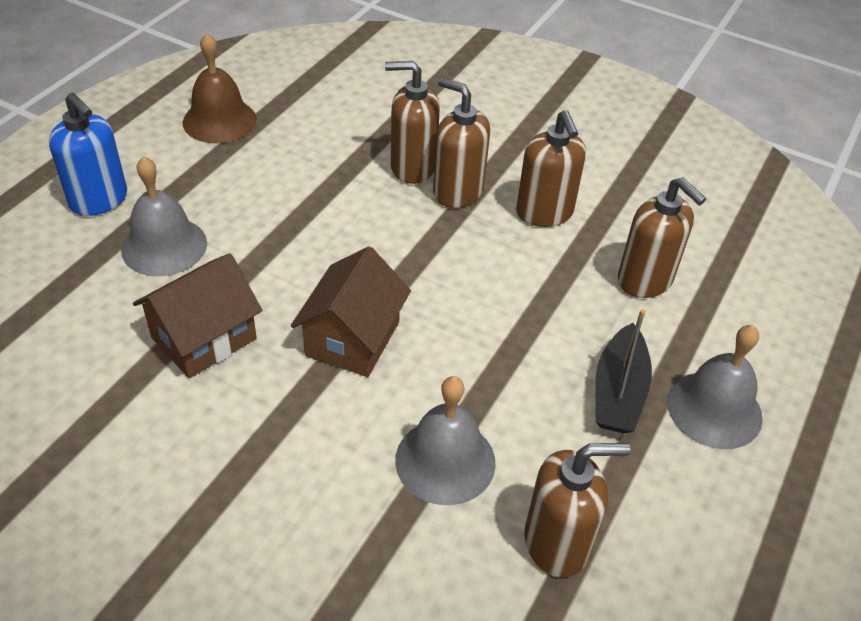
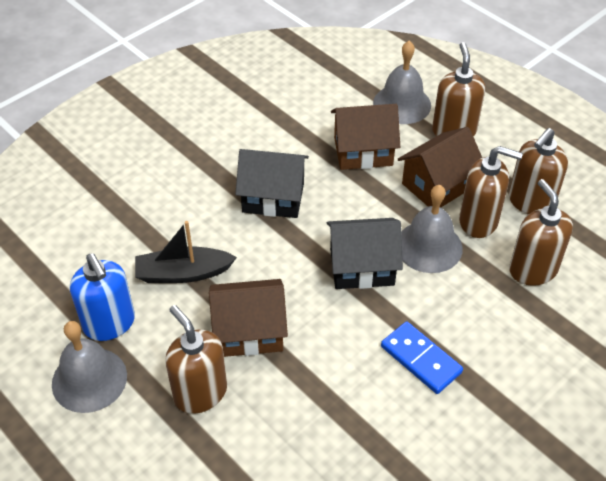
black house: 0 -> 2
blue domino: 0 -> 1
brown bell: 1 -> 0
brown house: 2 -> 3

